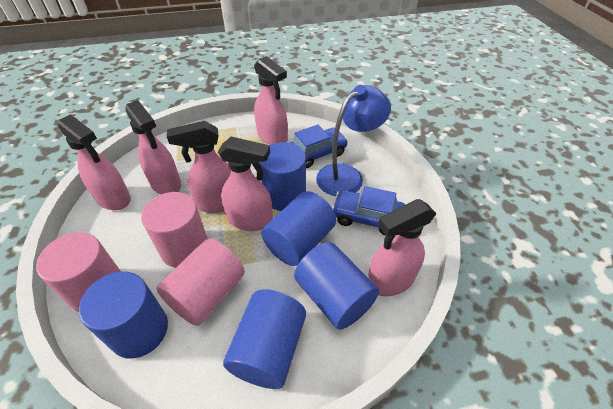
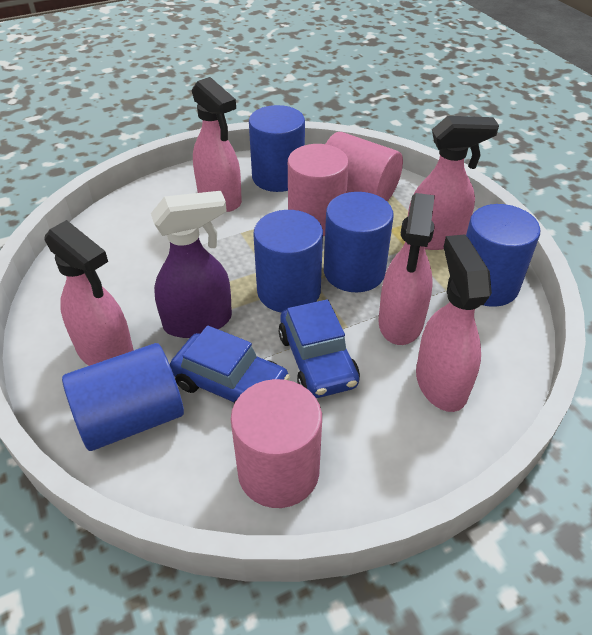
blue lamp: 1 -> 0
pink spray bottle: 6 -> 5
purple spray bottle: 0 -> 1

